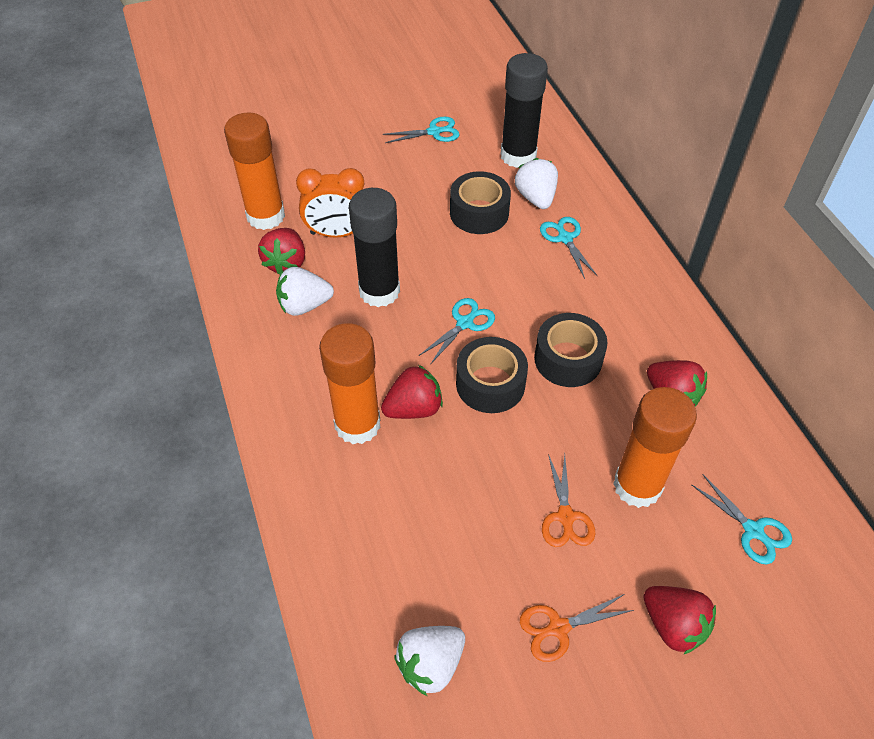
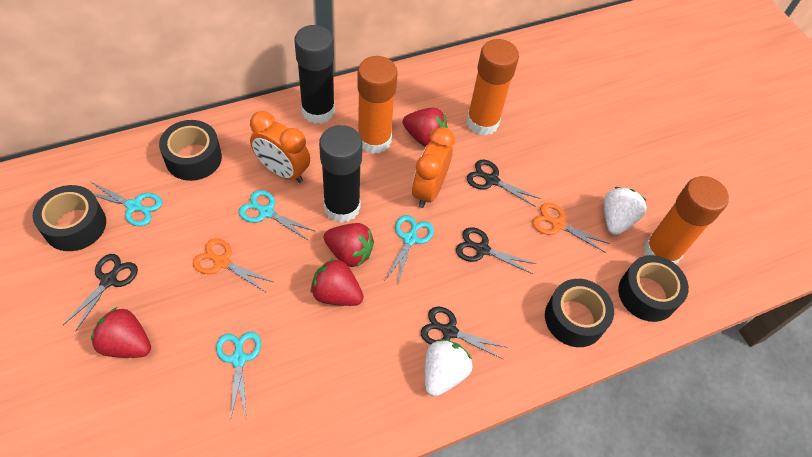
black scissors: 0 -> 4
black tape: 3 -> 4
orange clock: 1 -> 2
white strawberry: 3 -> 2

